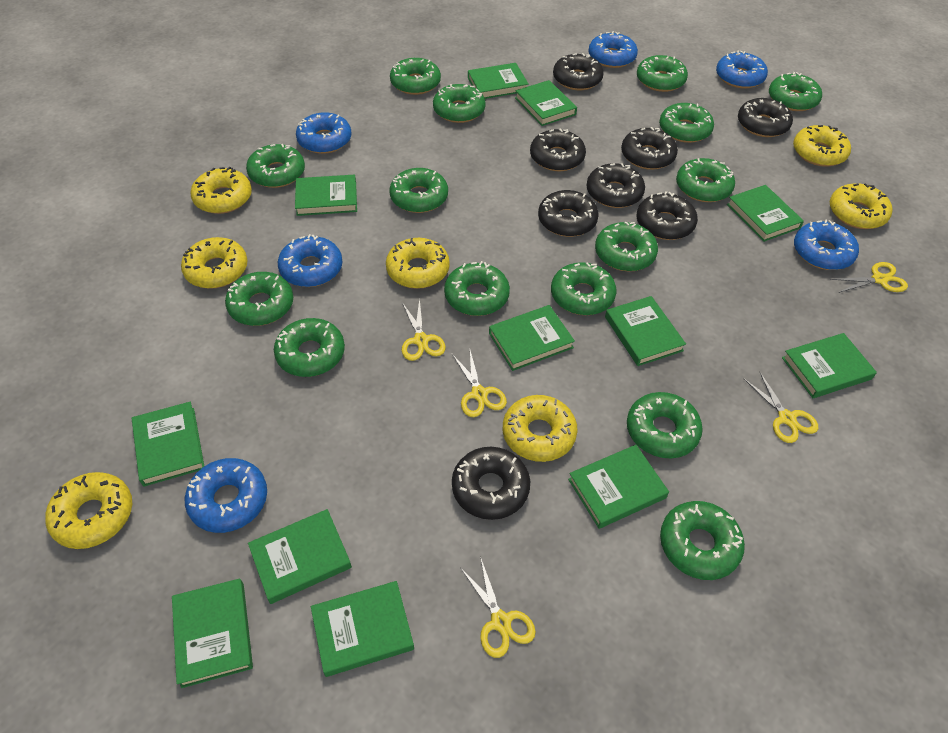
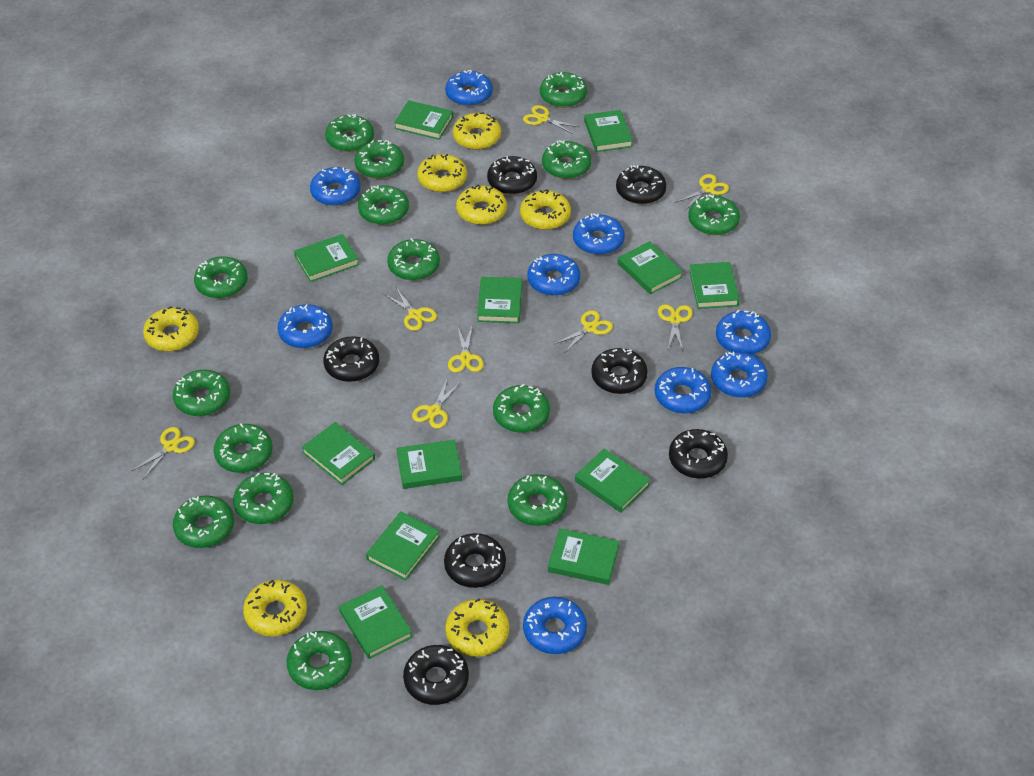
black donut: 8 -> 7
blue donut: 6 -> 9
yellow scissors: 5 -> 8

